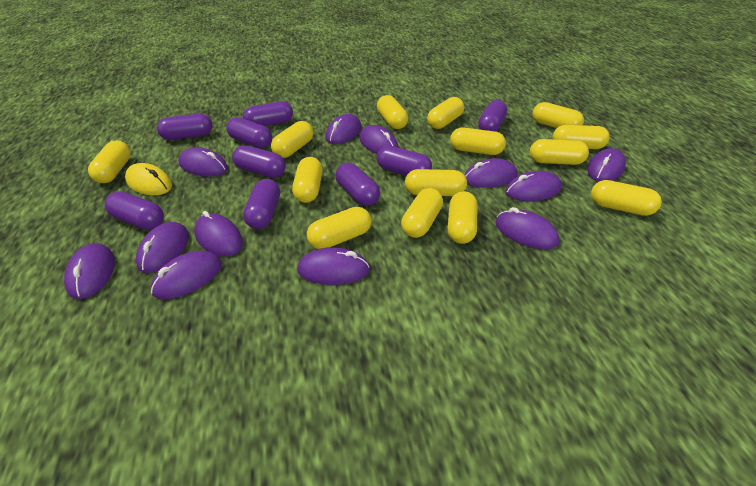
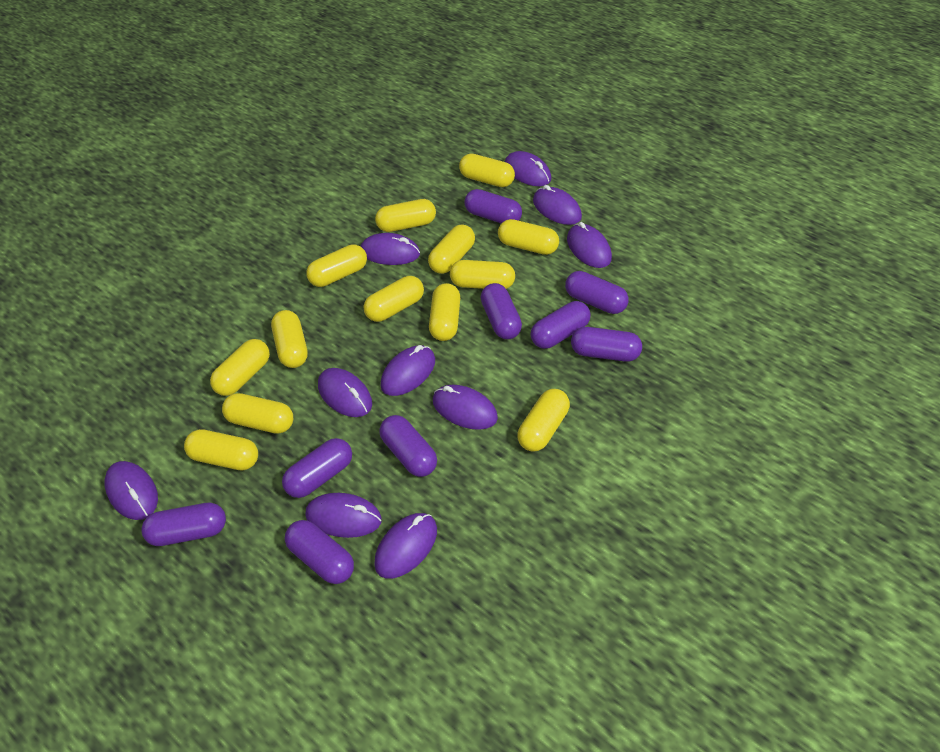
purple mouse: 12 -> 10
yellow capsule: 14 -> 13
yellow mouse: 1 -> 0

